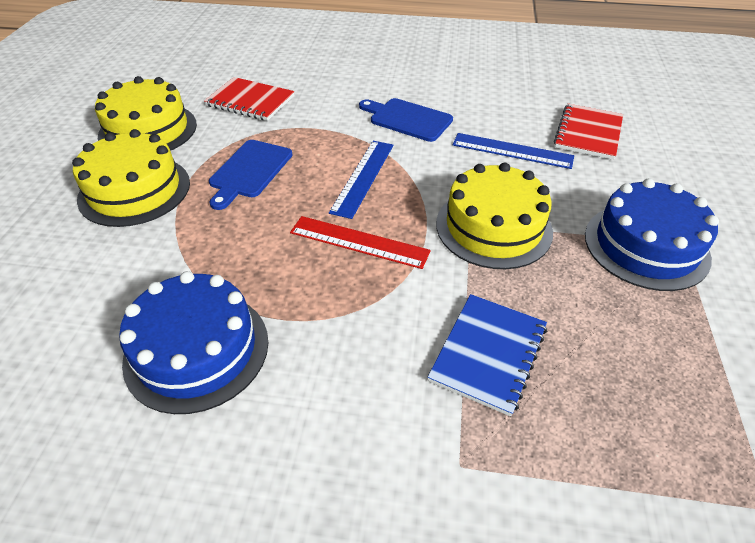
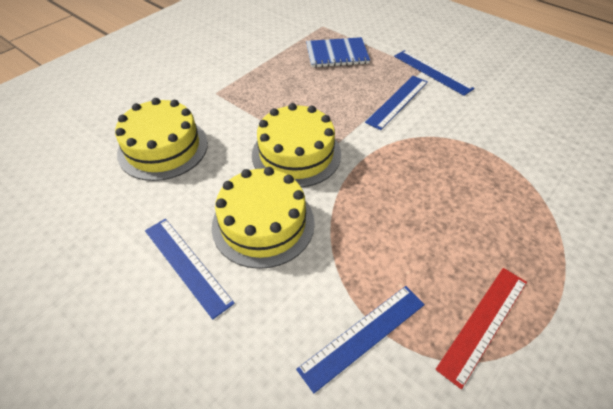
blue cake: 2 -> 0
blue cutting board: 2 -> 0
blue ruler: 2 -> 4
red notebook: 2 -> 0

